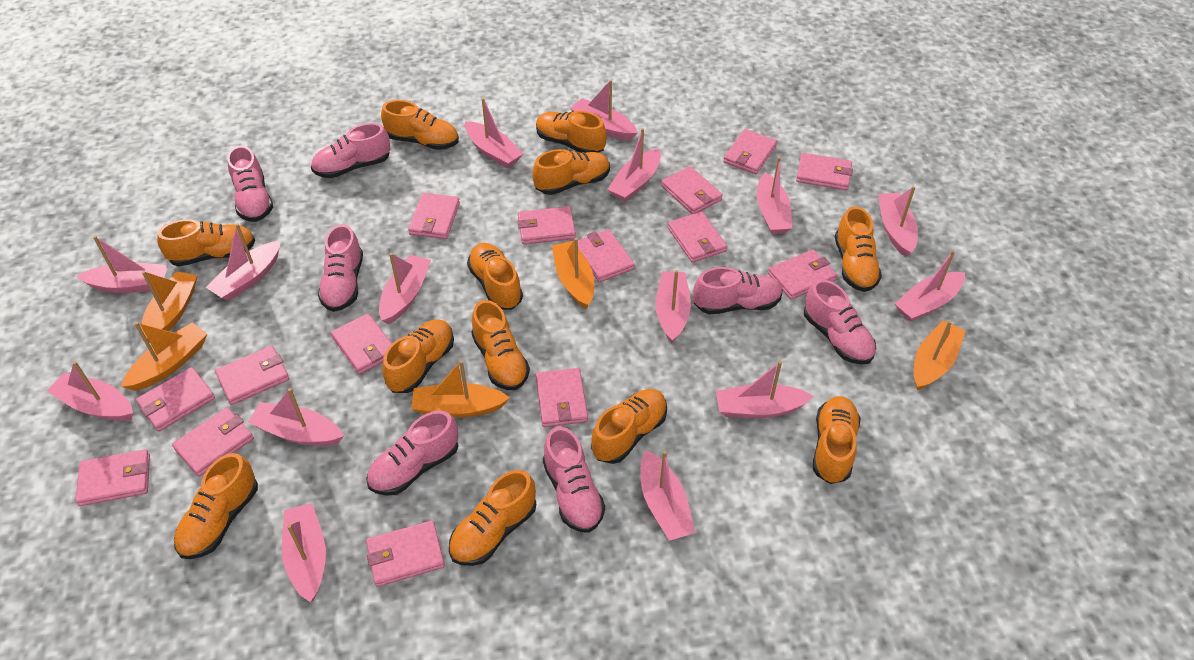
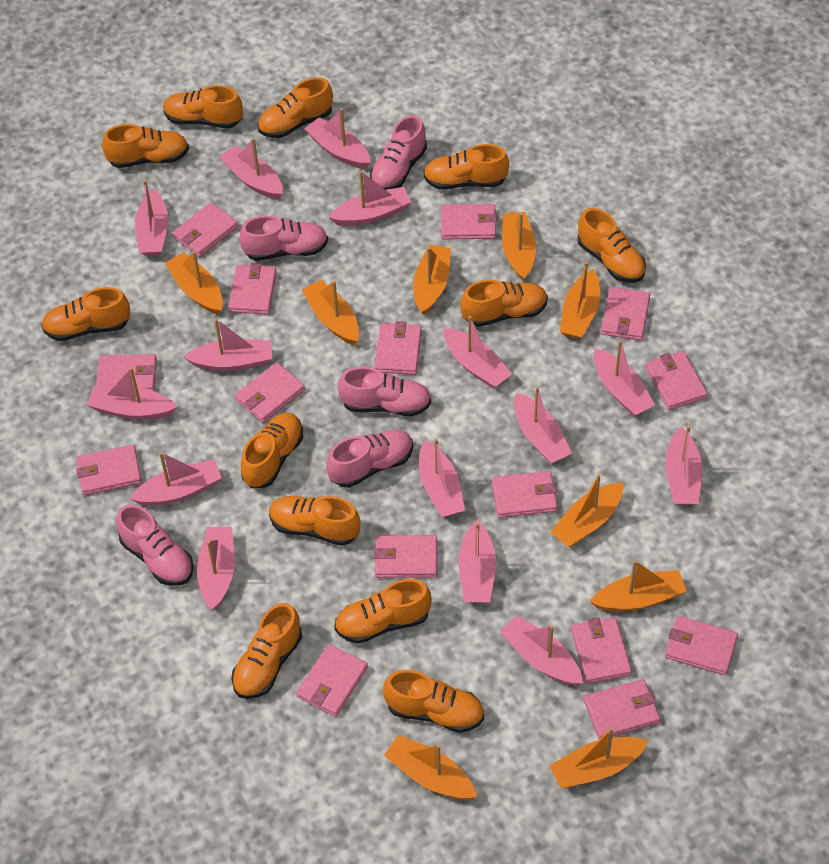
orange boat: 5 -> 9
pink shoe: 7 -> 5

